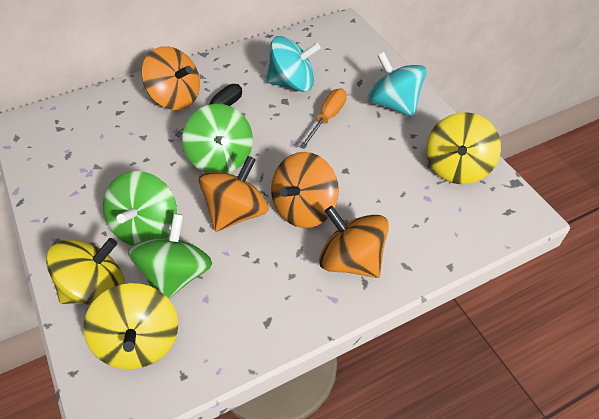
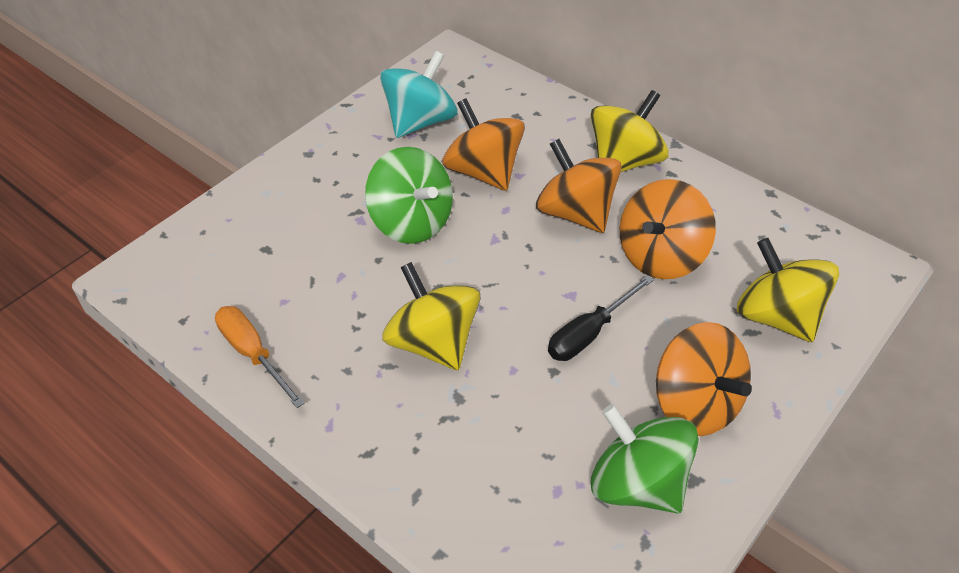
green spinning top: 3 -> 2
turquoise spinning top: 2 -> 1

